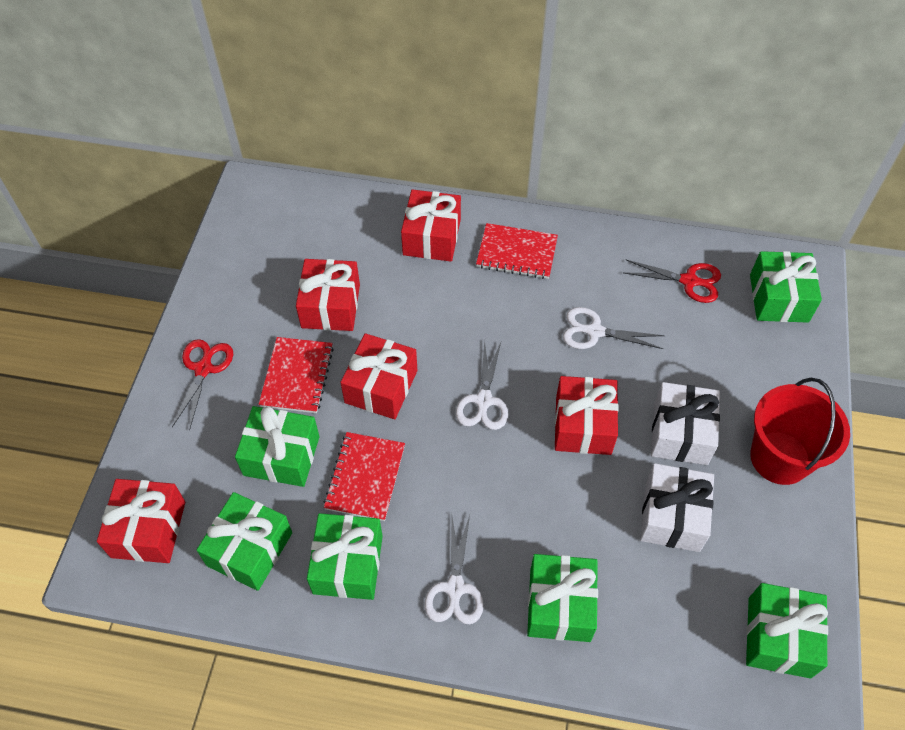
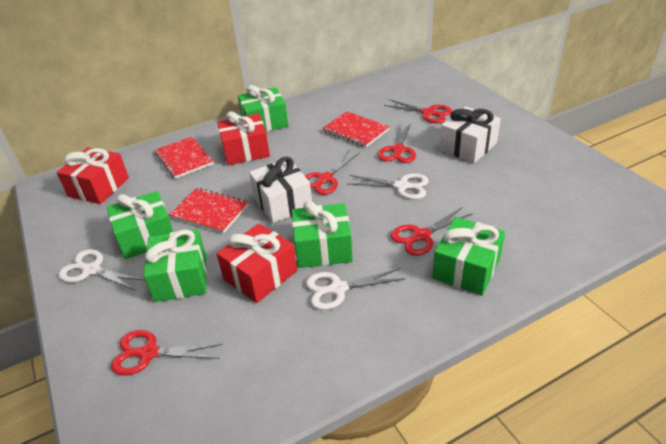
green gift: 6 -> 5
red bucket: 1 -> 0
red gift: 5 -> 3
red scissors: 2 -> 5

